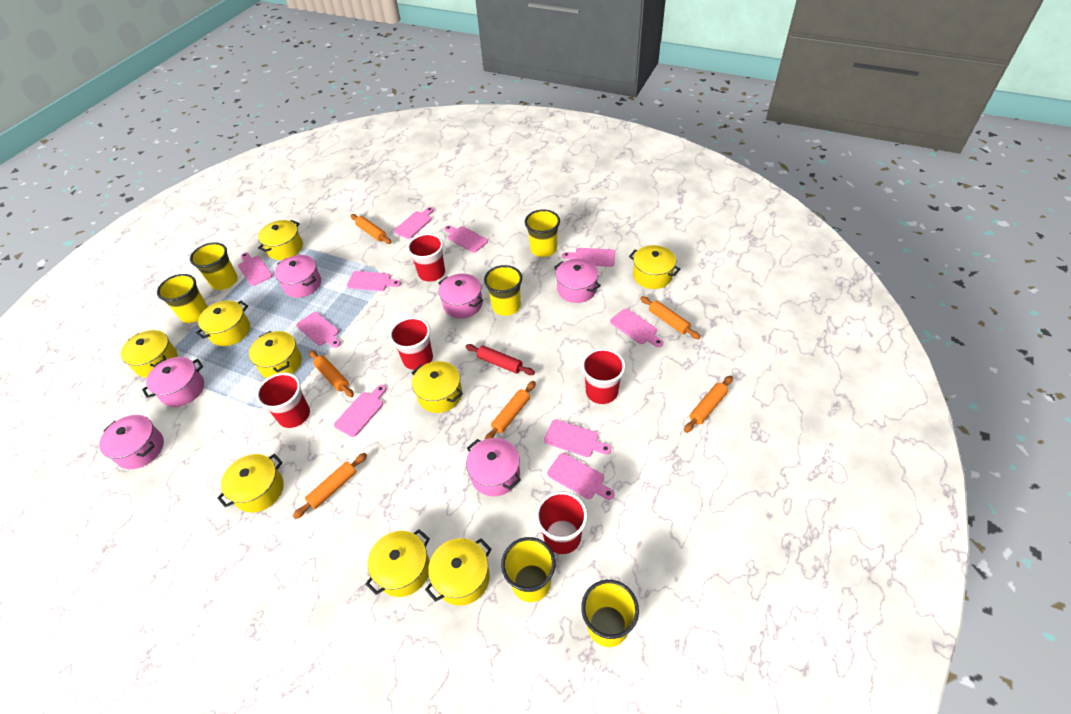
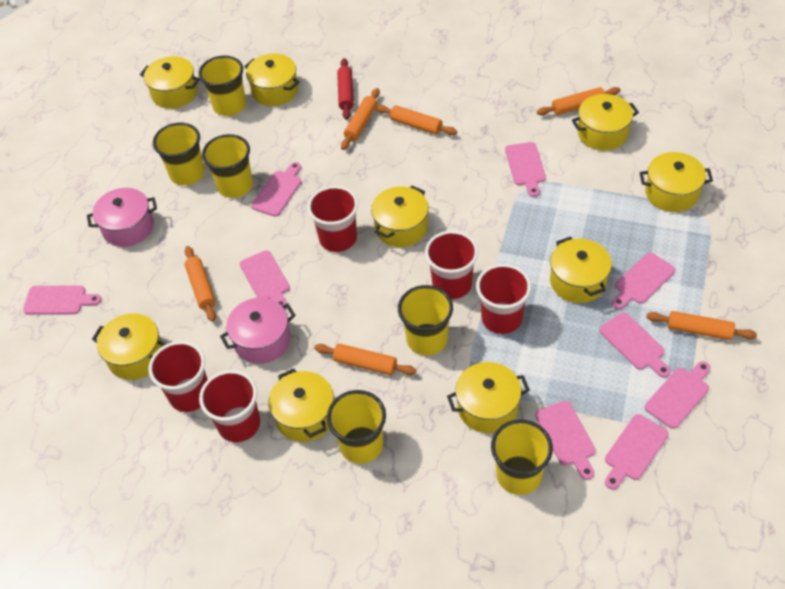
pink cutting board: 10 -> 9
pink pot: 6 -> 2

